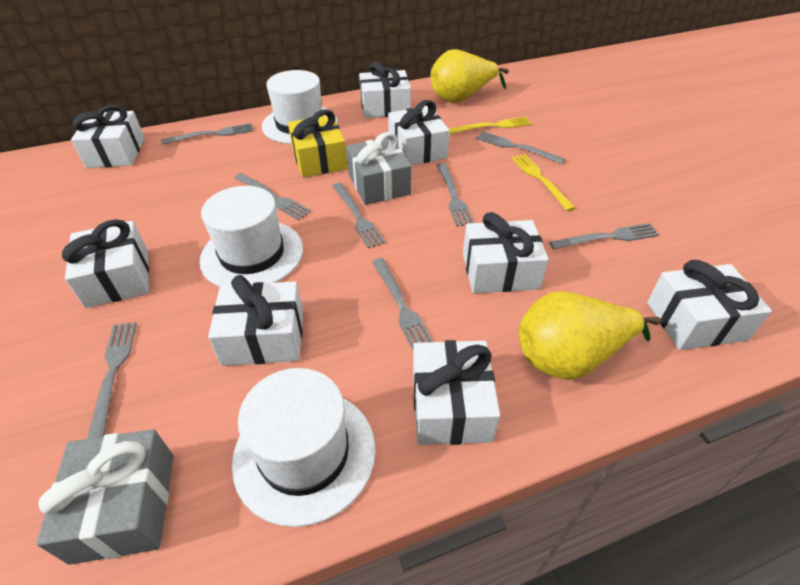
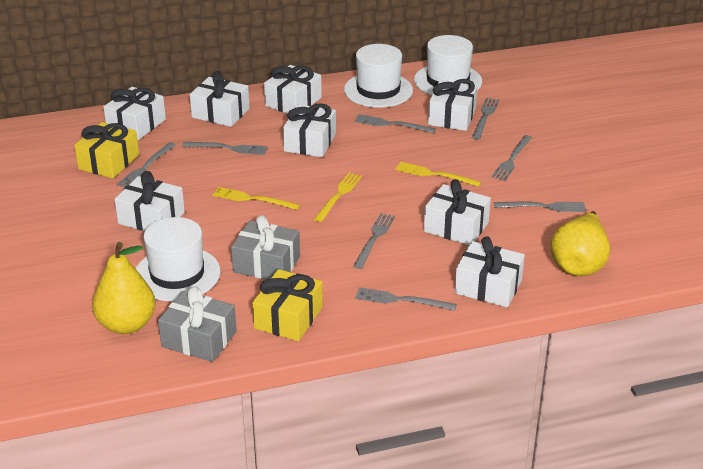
yellow fork: 2 -> 3
yellow gift: 1 -> 2

